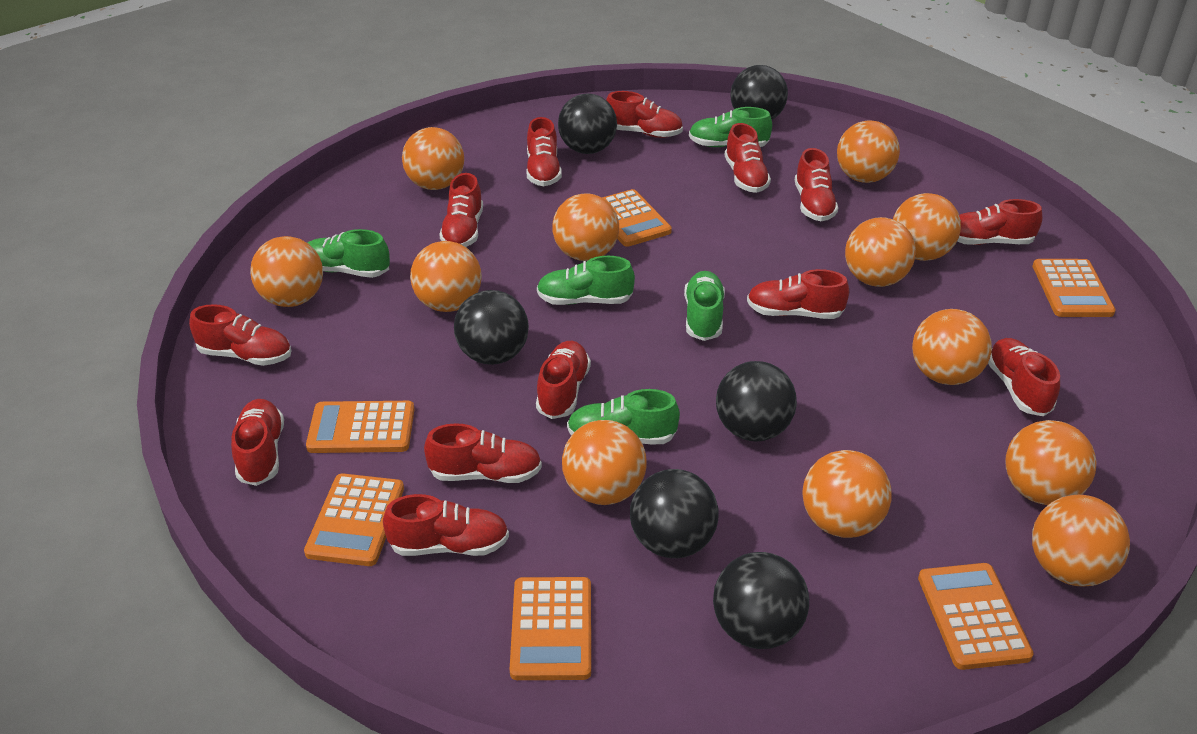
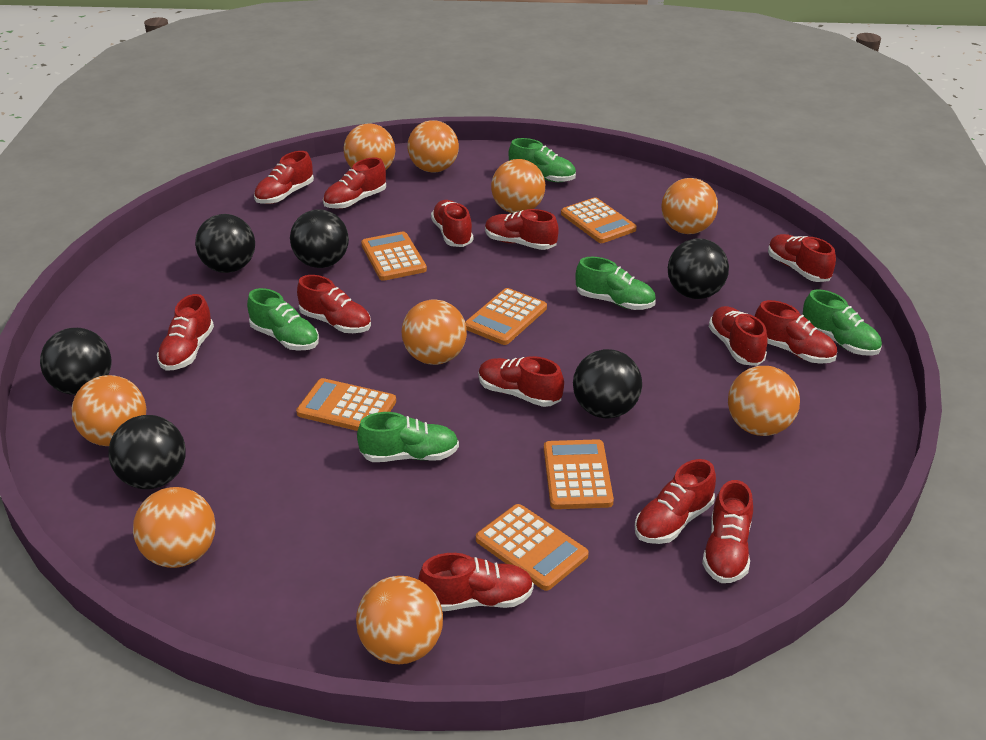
orange ball: 12 -> 9

